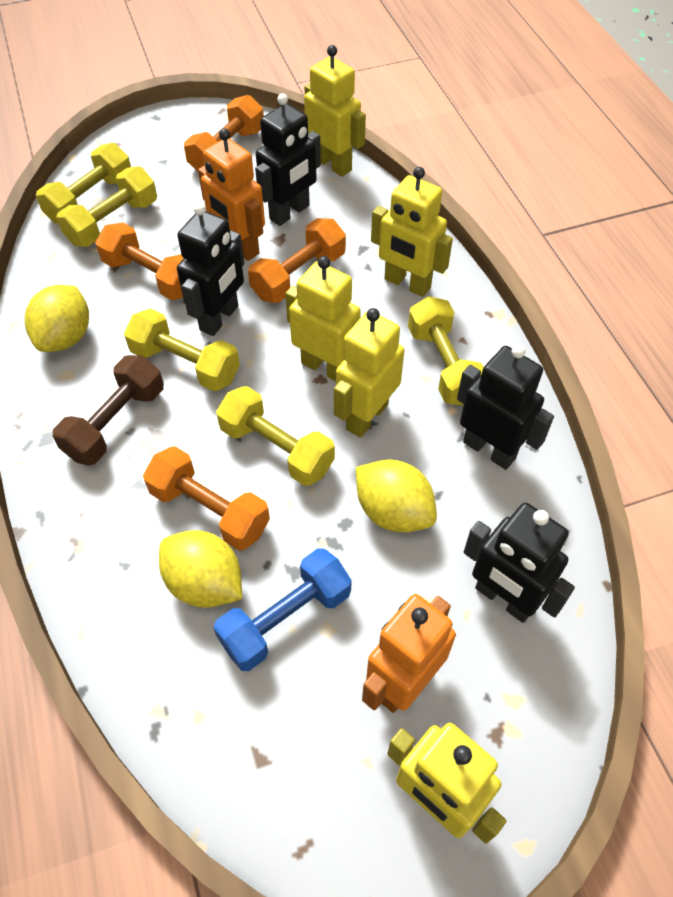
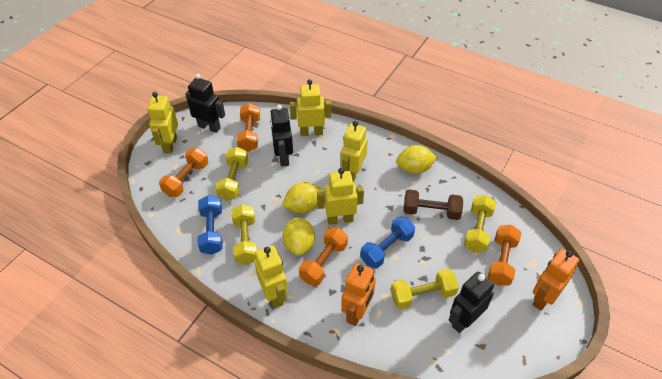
black robot: 4 -> 3
blue dumbbell: 1 -> 2
yellow dumbbell: 5 -> 4

